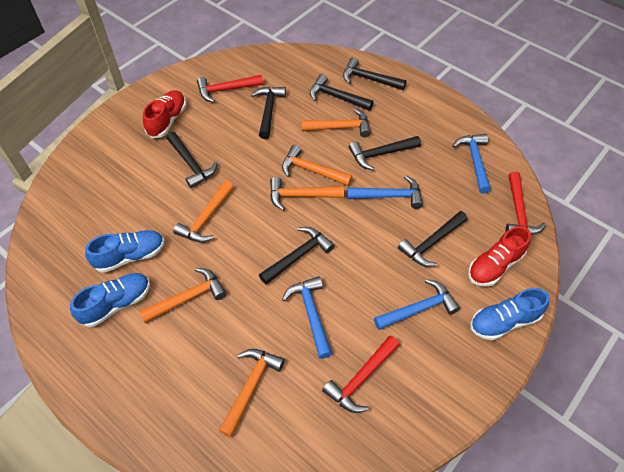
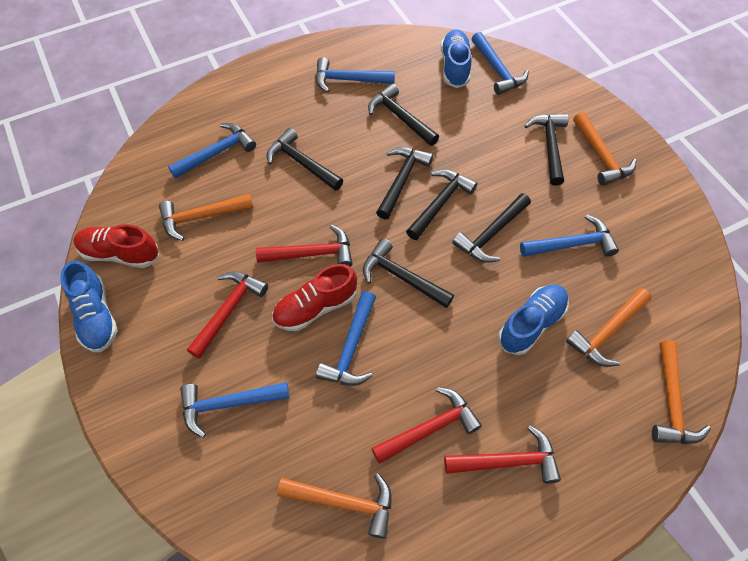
blue hammer: 4 -> 6
orange hammer: 6 -> 5
red hammer: 3 -> 4

